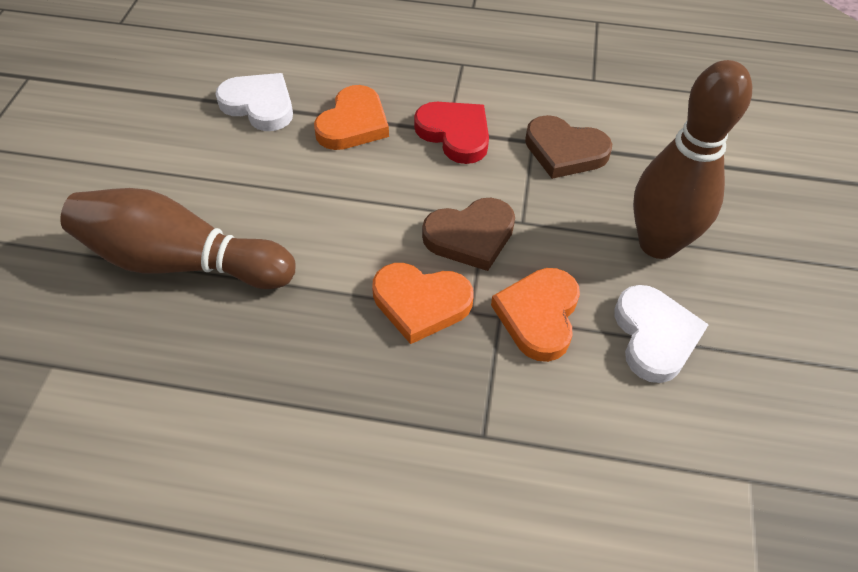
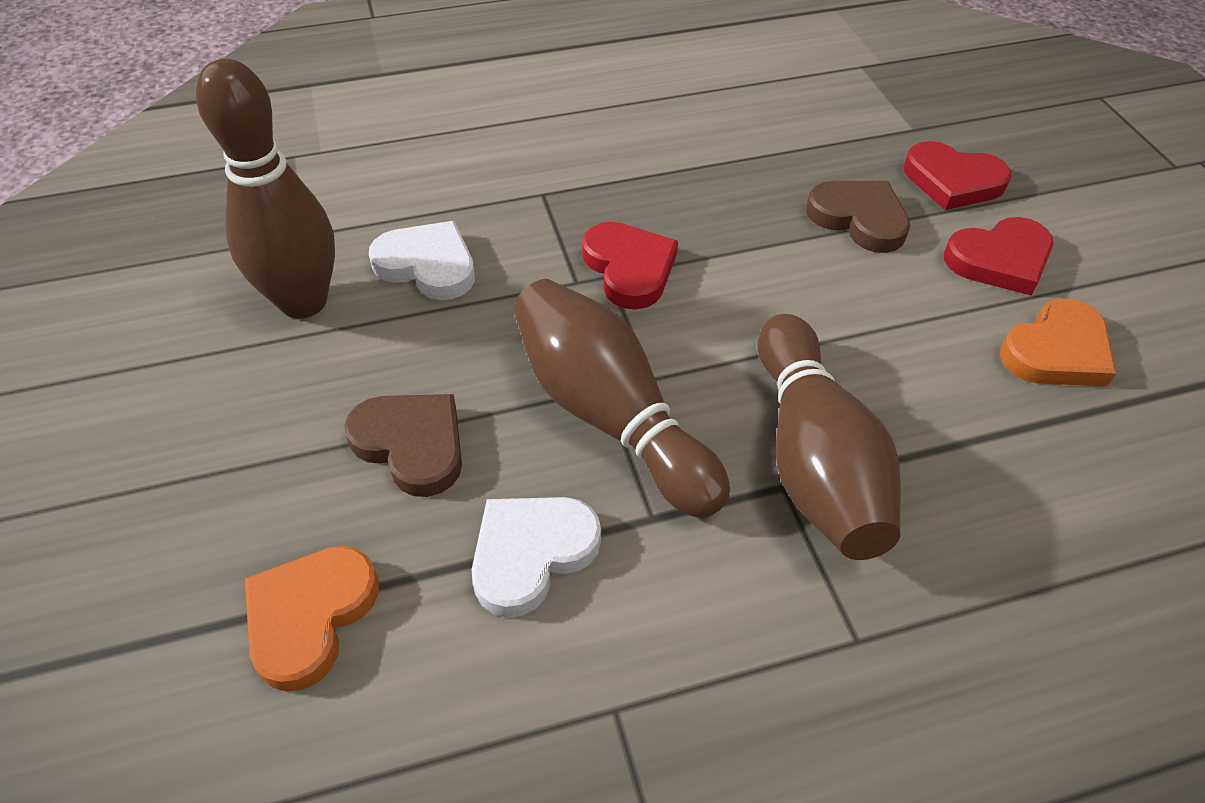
brown bowling pin: 2 -> 3
orange heart: 3 -> 2
red heart: 1 -> 3

